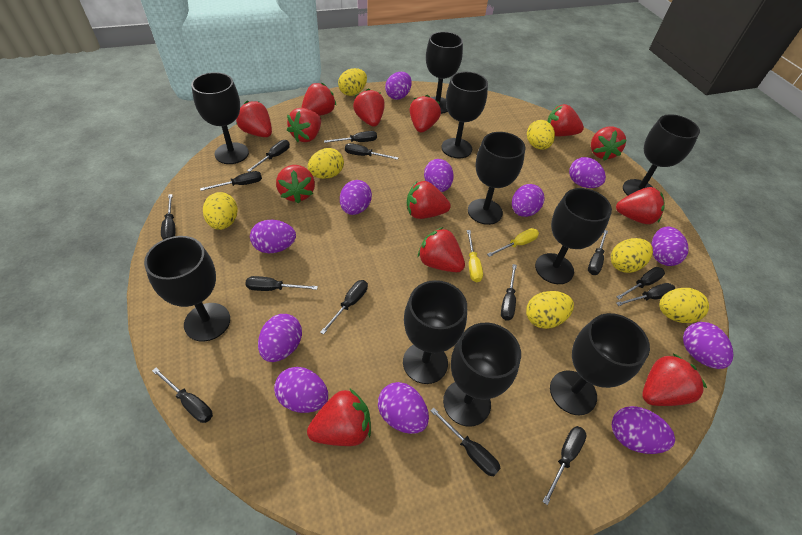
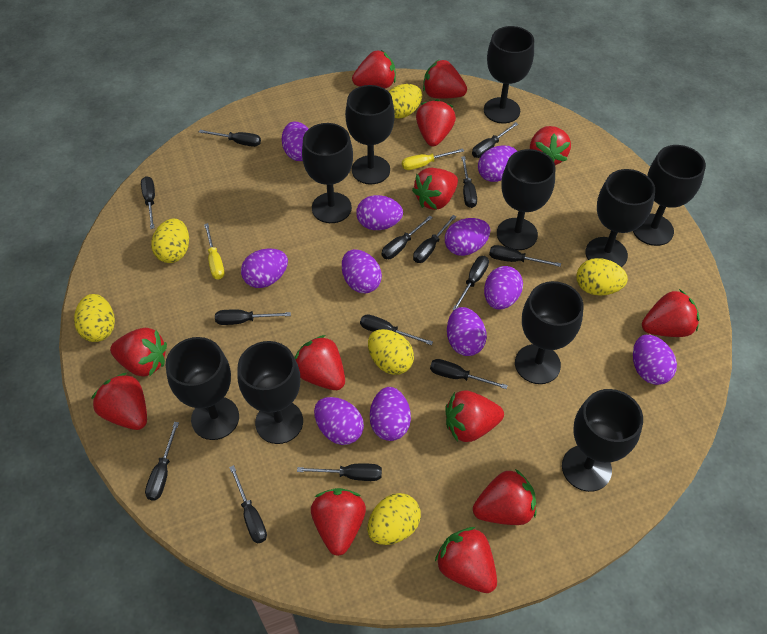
purple egg: 12 -> 11
yellow egg: 7 -> 6

